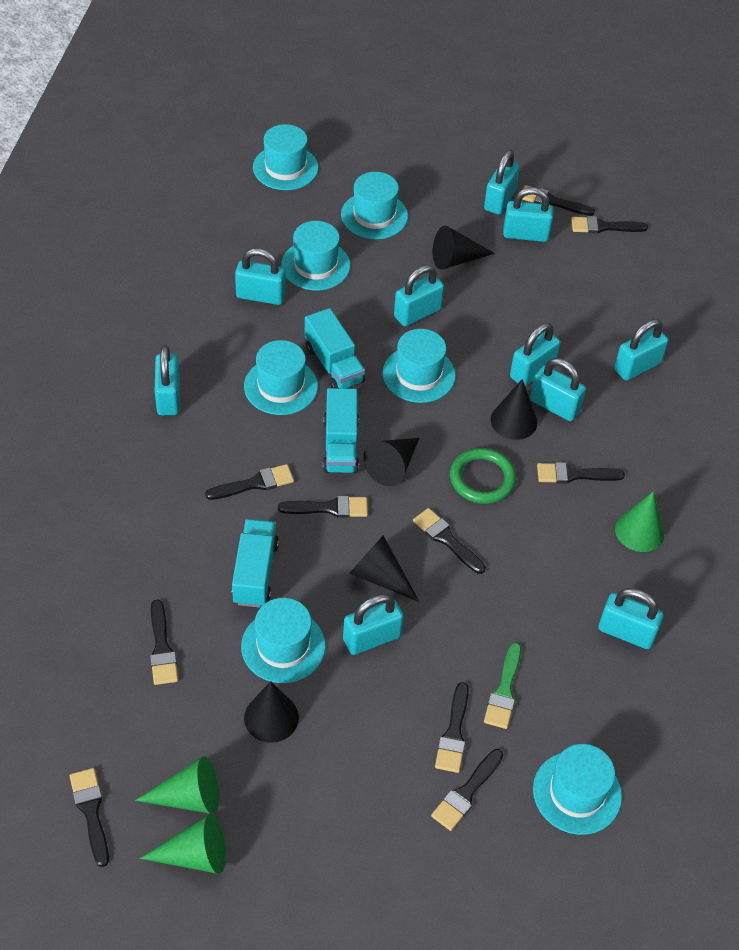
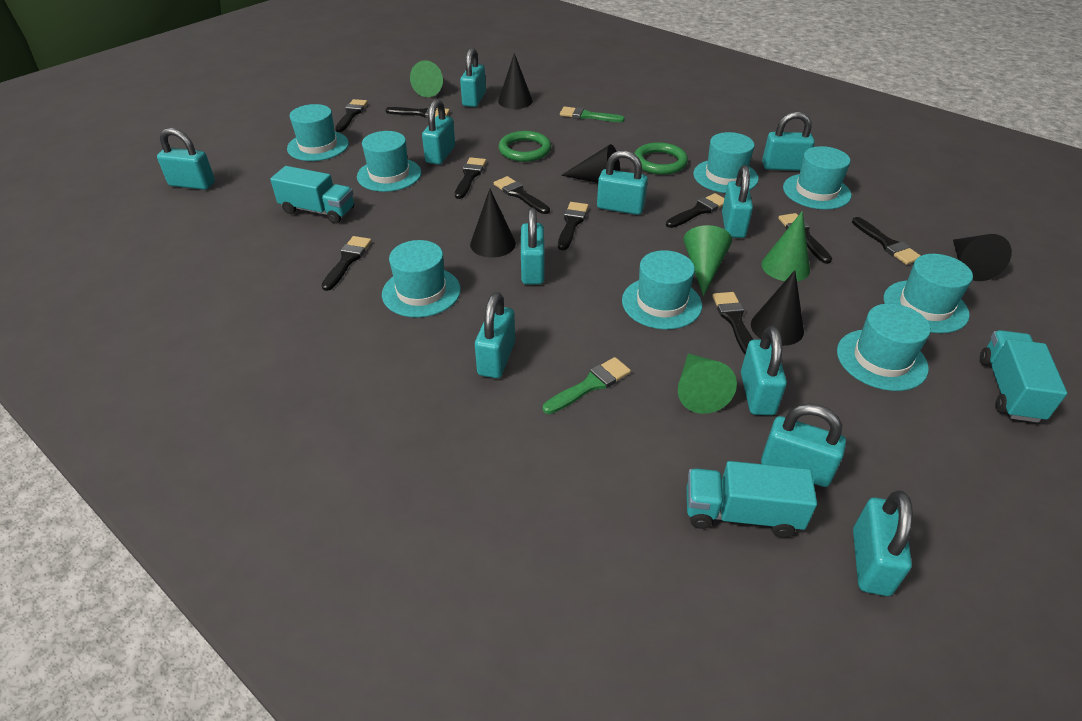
green brush: 1 -> 2
green cone: 3 -> 4
green ring: 1 -> 2
turquoise hat: 7 -> 8
turquoise padlock: 10 -> 11

